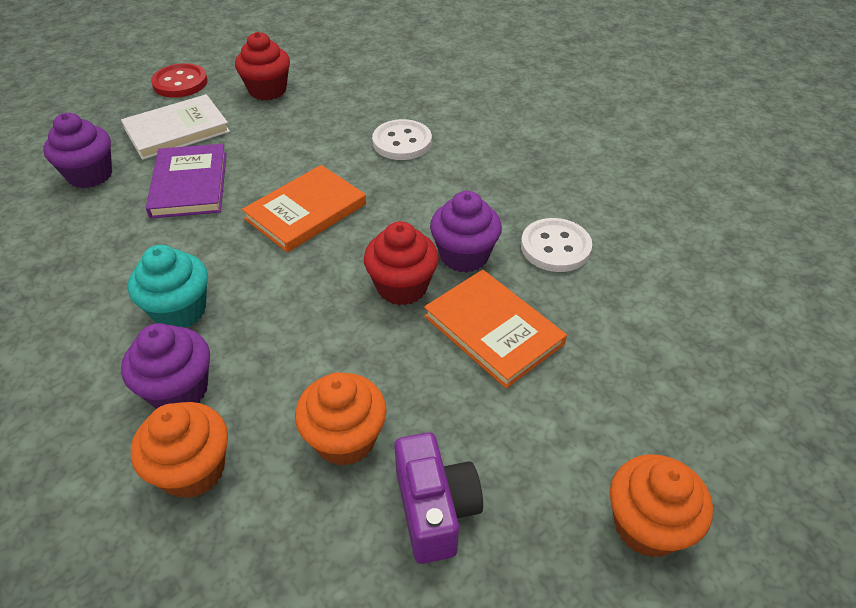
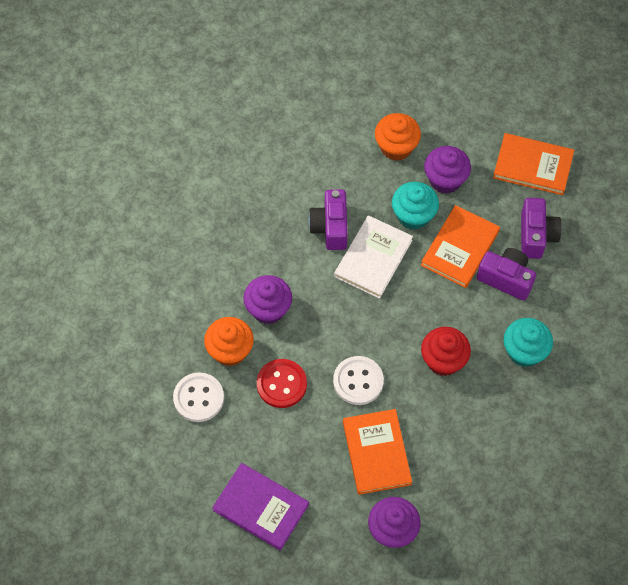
orange book: 2 -> 3
orange cupcake: 3 -> 2
purple camera: 1 -> 3
red cupcake: 2 -> 1
turquoise cupcake: 1 -> 2

